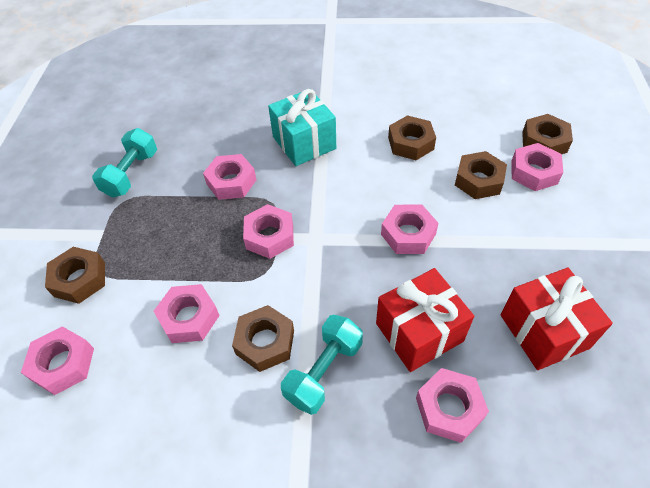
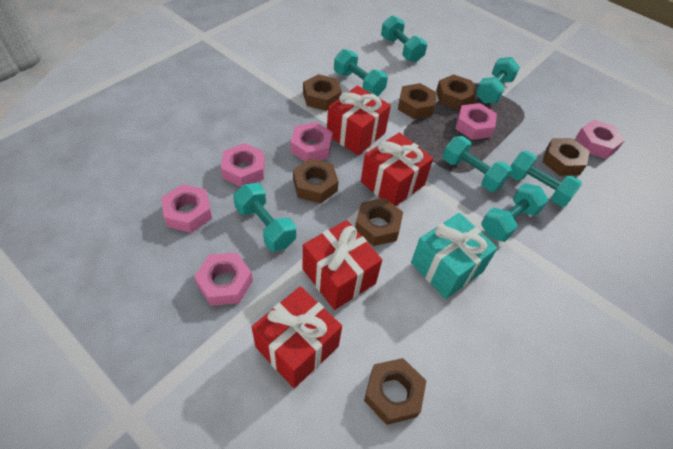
brown nut: 5 -> 7
pink nut: 7 -> 6
red gift: 2 -> 4
turquoise dumbbell: 2 -> 7

